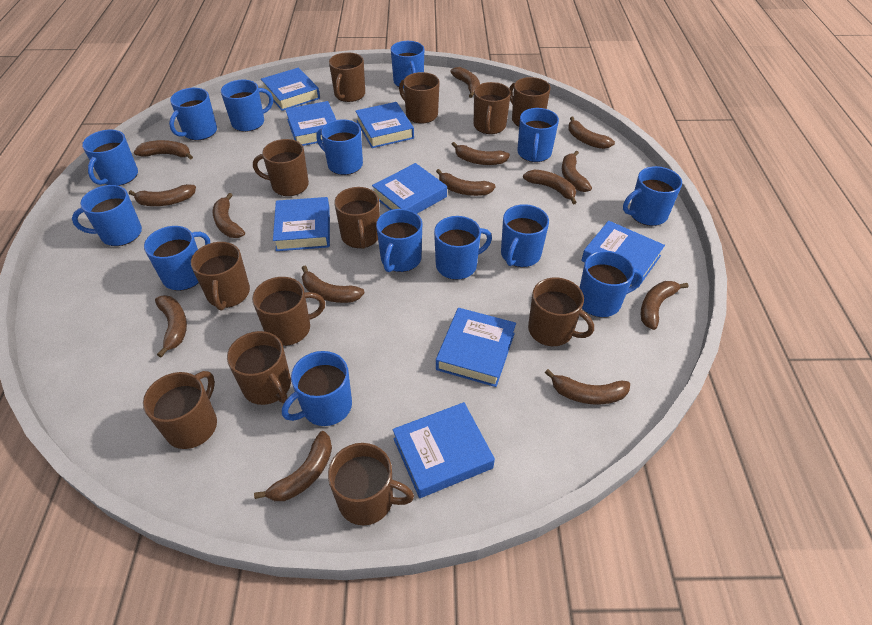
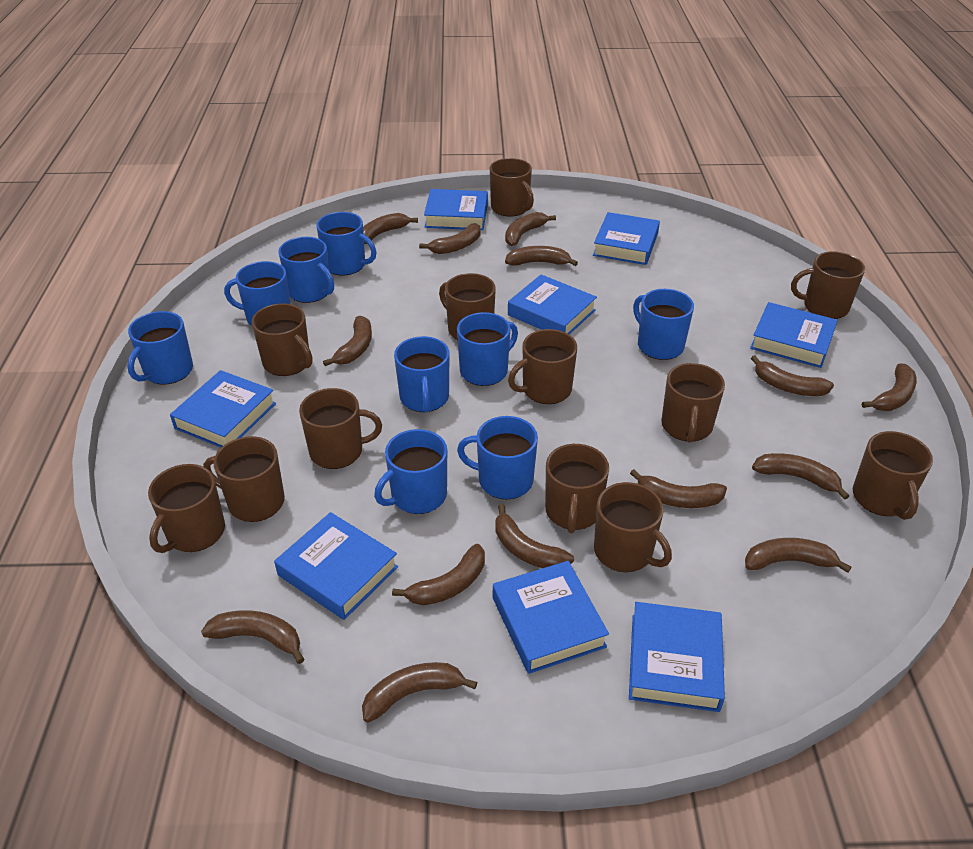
blue mug: 14 -> 9

